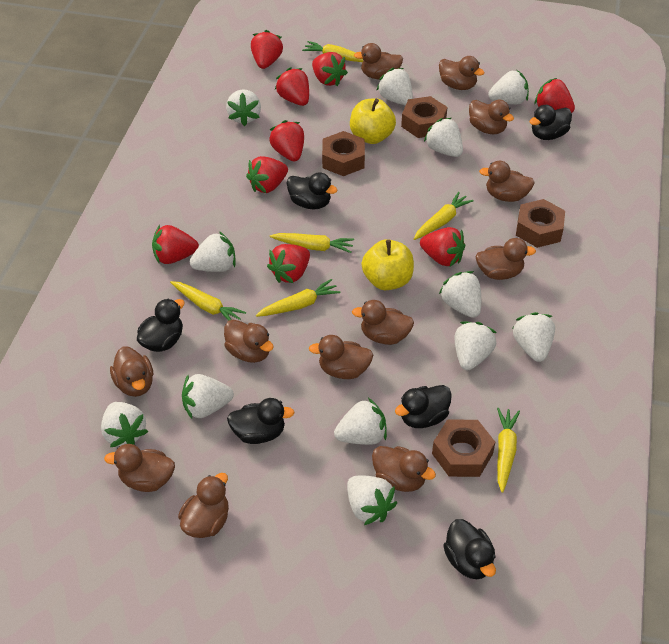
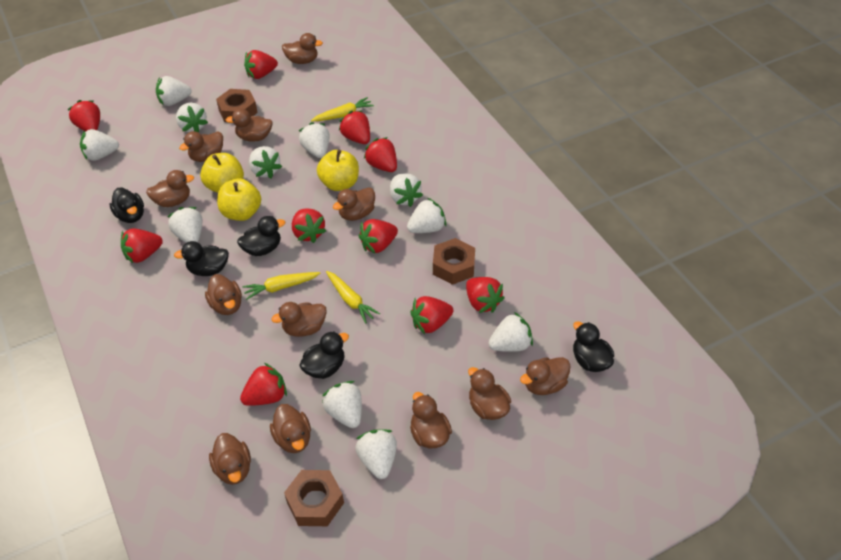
black duck: 6 -> 5
brown nut: 4 -> 3
red strawberry: 9 -> 10
white strawberry: 12 -> 11
yellow apple: 2 -> 3
yellow carrot: 6 -> 3

